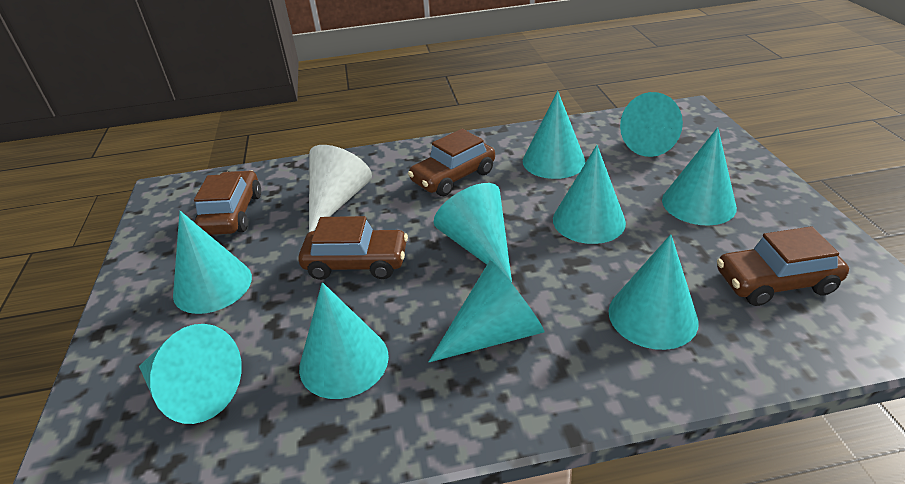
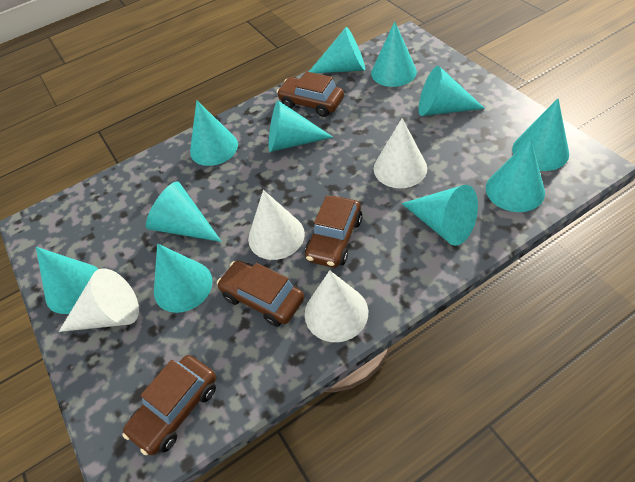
turquoise cone: 10 -> 11
white cone: 1 -> 4

